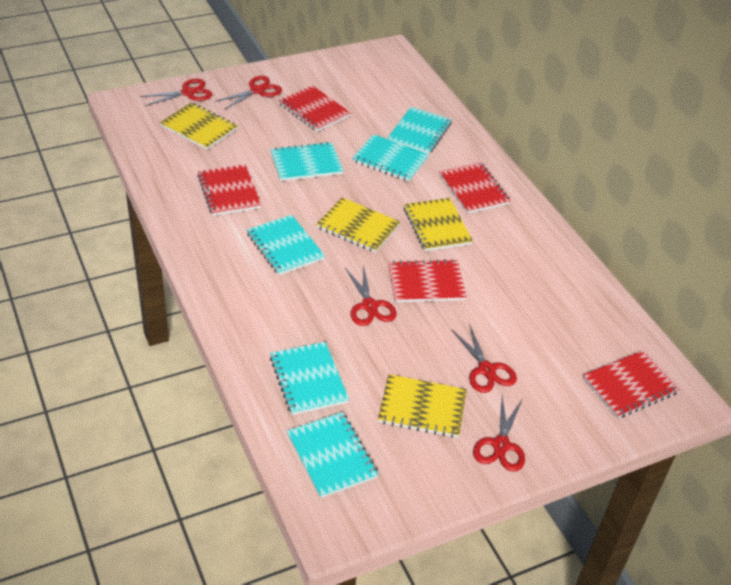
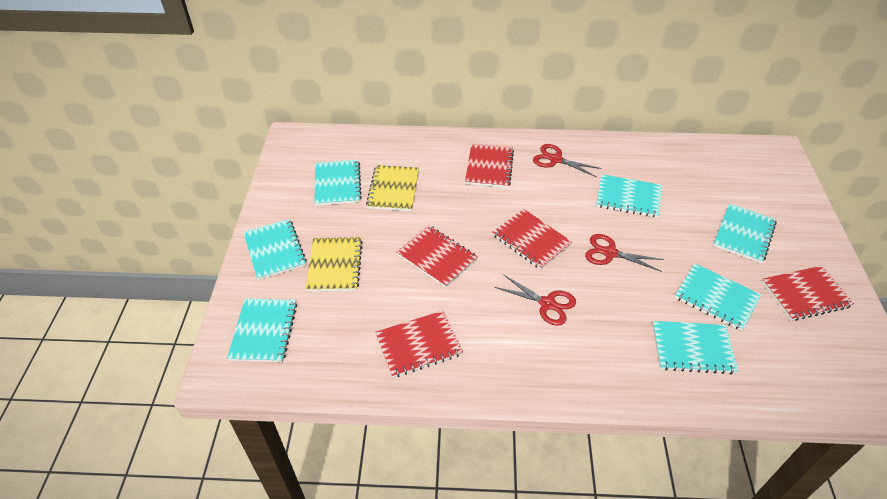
red scissors: 5 -> 3
turquoise notebook: 6 -> 7
yellow notebook: 4 -> 2

